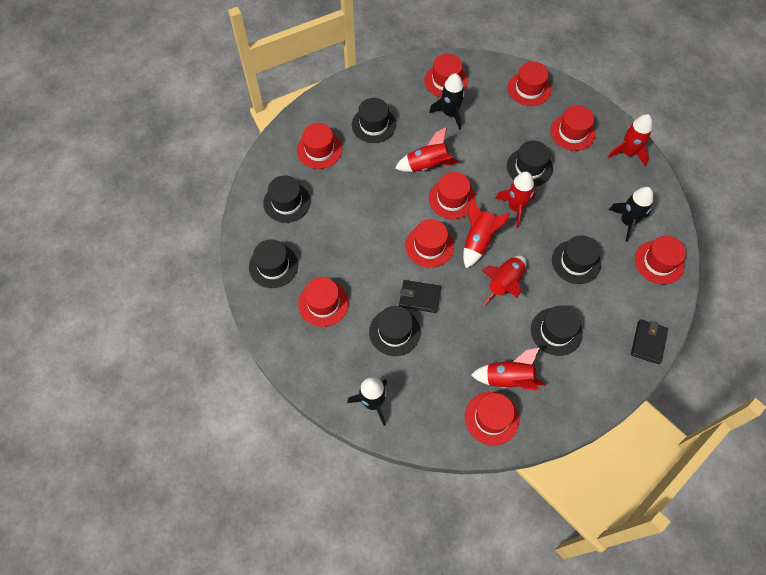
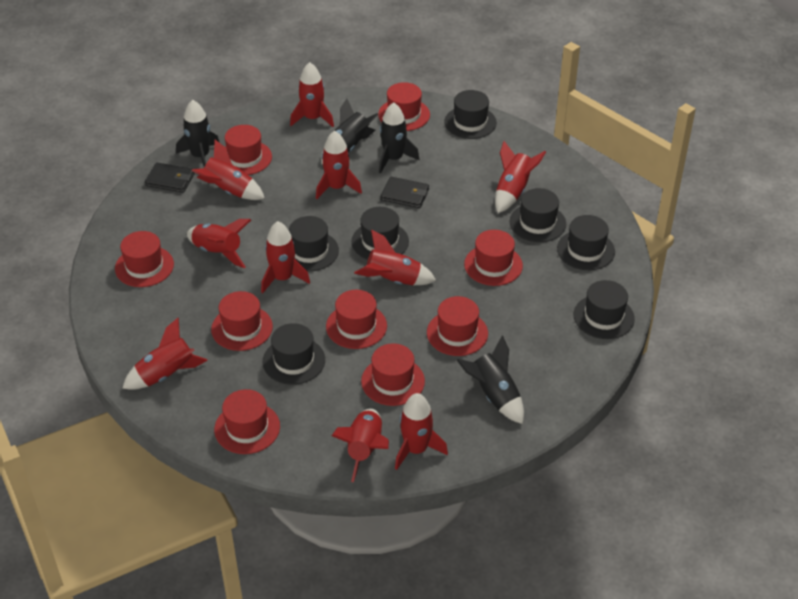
black rocket: 3 -> 4
red rocket: 6 -> 10

